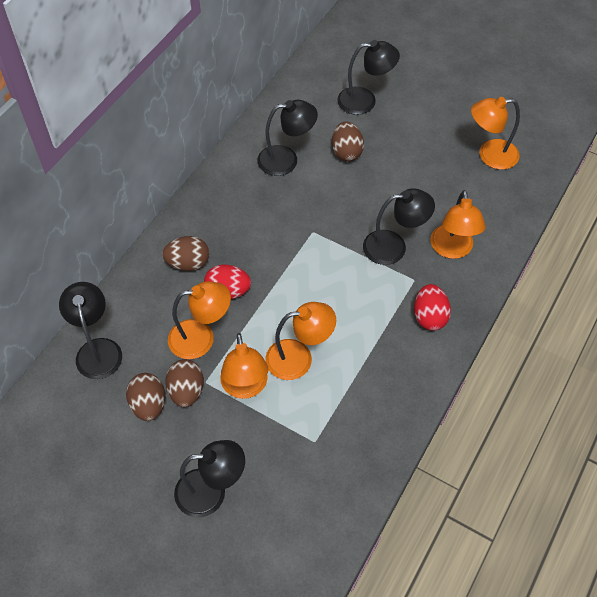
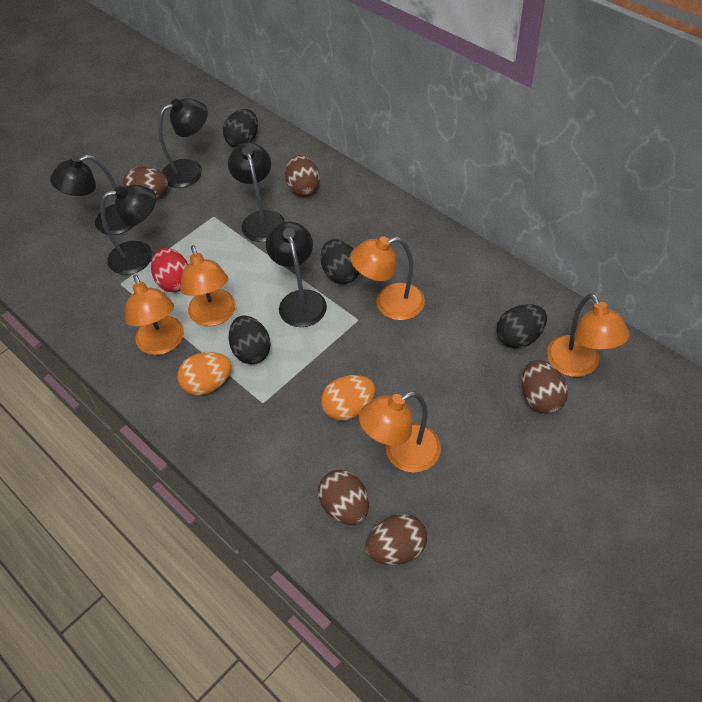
black egg: 0 -> 4
brown egg: 4 -> 5
orange egg: 0 -> 2
red egg: 2 -> 1

